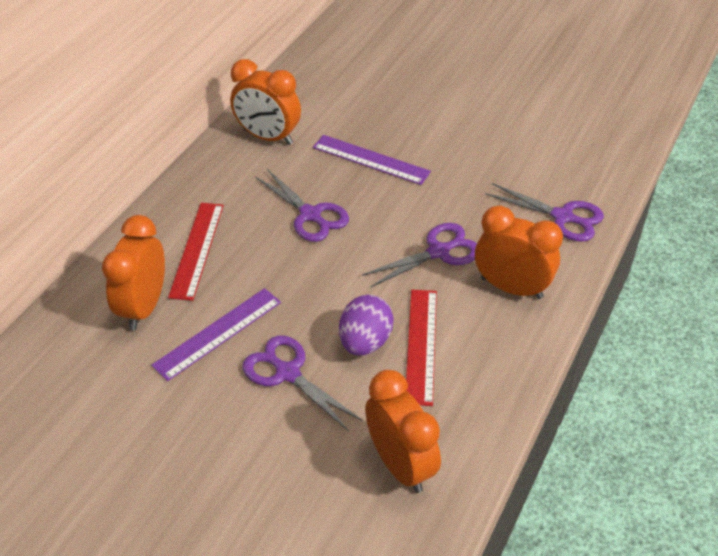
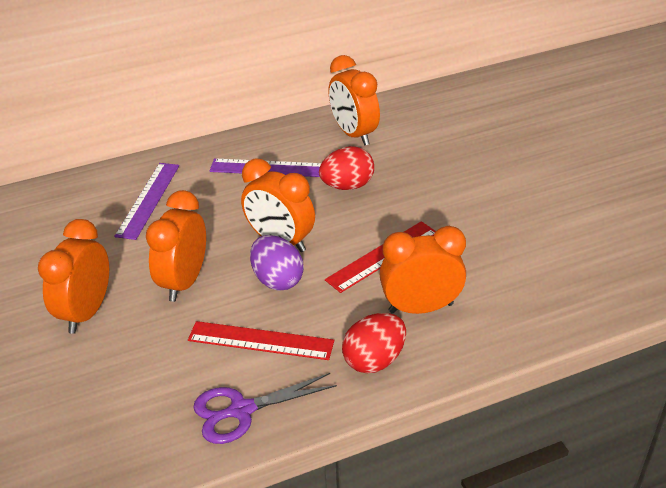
orange clock: 4 -> 5
purple scissors: 4 -> 1
red egg: 0 -> 2

